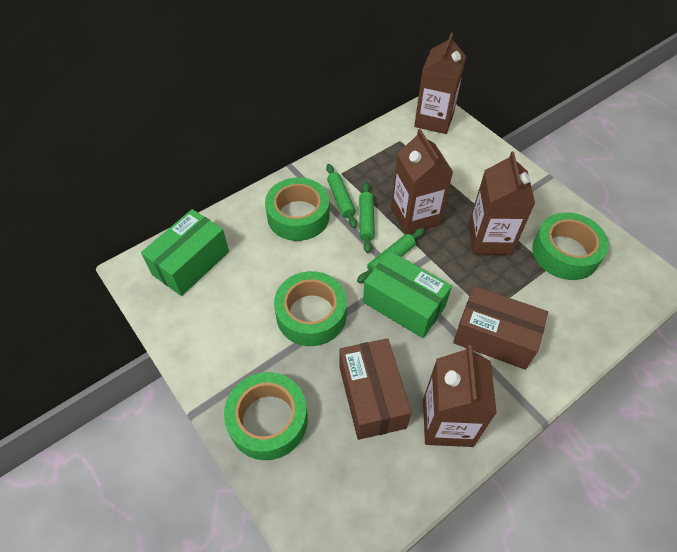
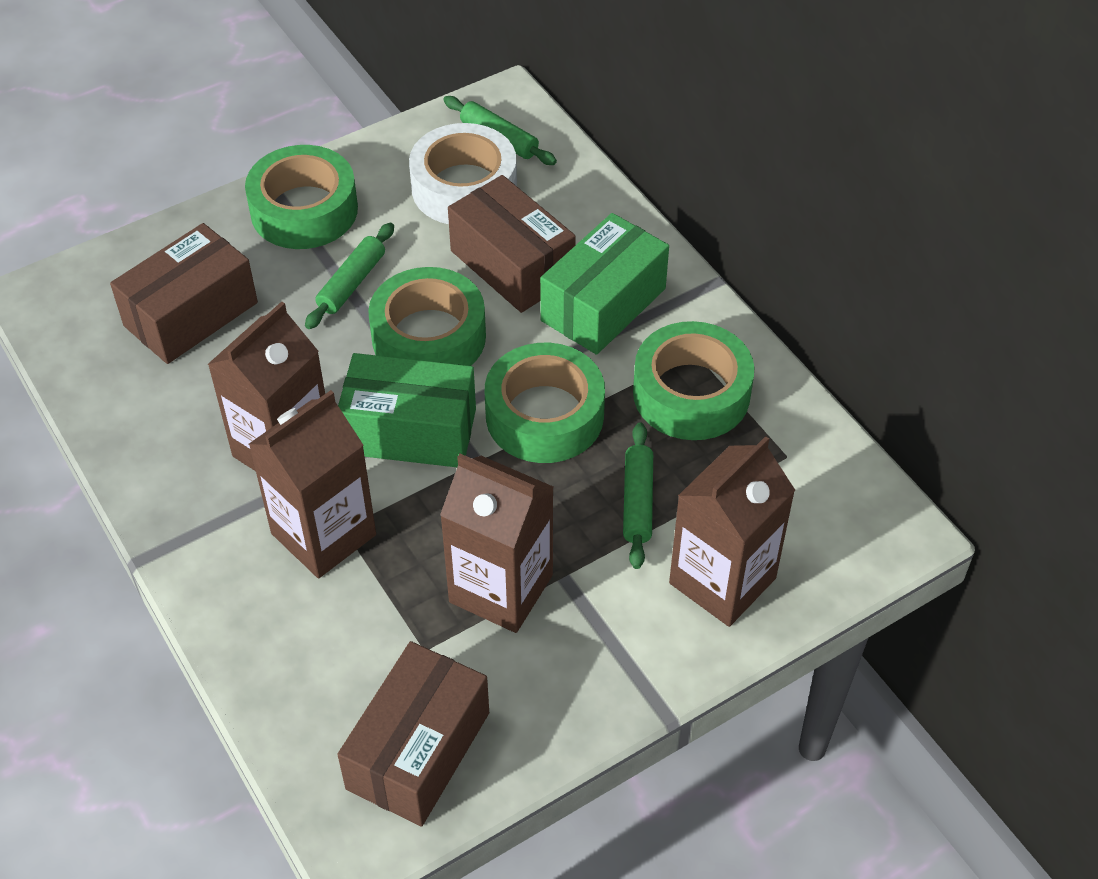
brown box: 2 -> 3
white tape: 0 -> 1

